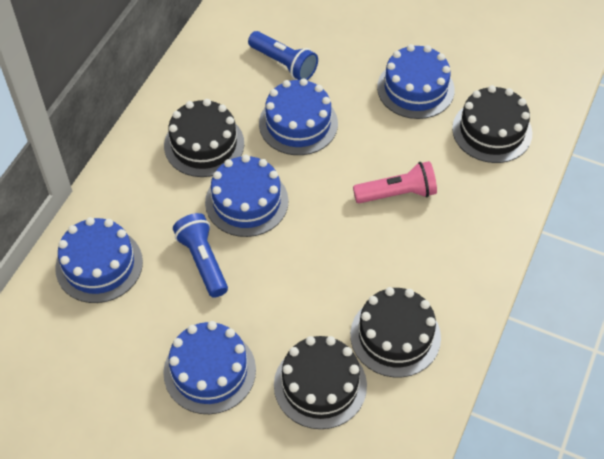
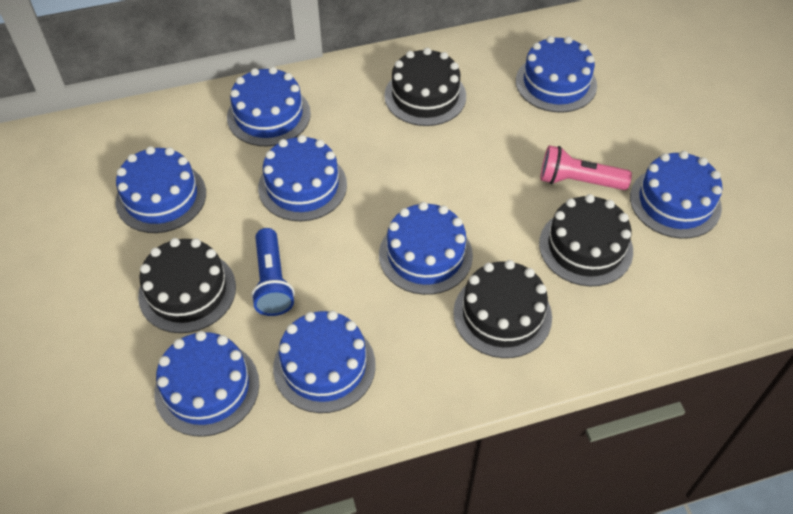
blue cake: 5 -> 8
blue flashlight: 2 -> 1

